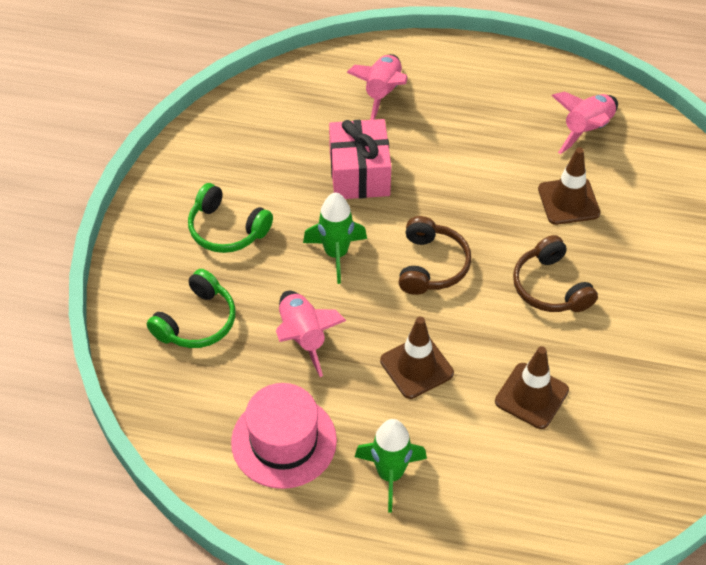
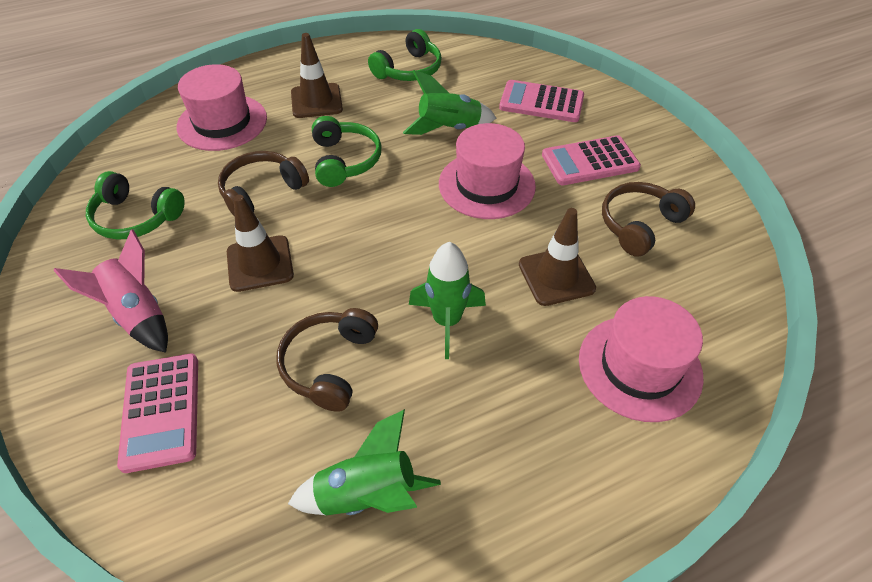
brown headphones: 2 -> 3
green headphones: 2 -> 3
green rocket: 2 -> 3
pink calculator: 0 -> 3
pink gift: 1 -> 0
pink hat: 1 -> 3
pink rocket: 3 -> 1

